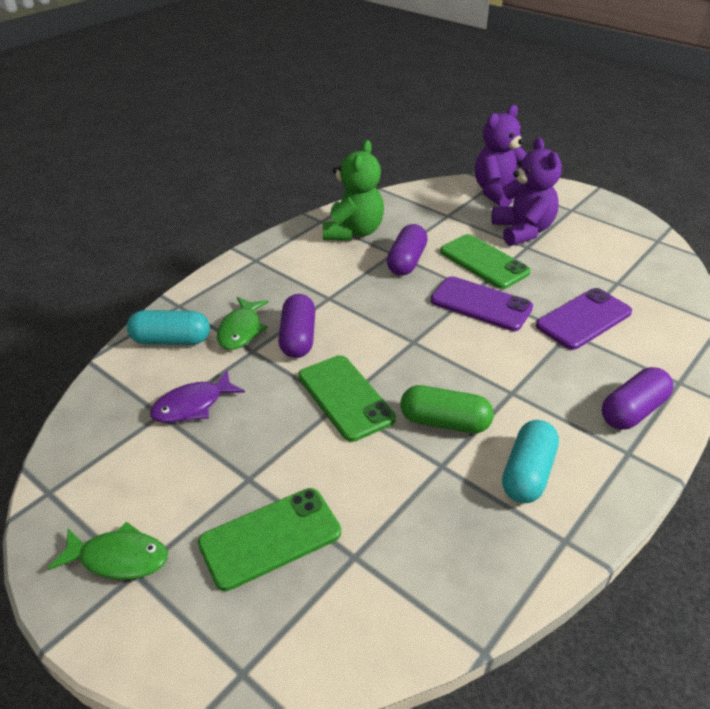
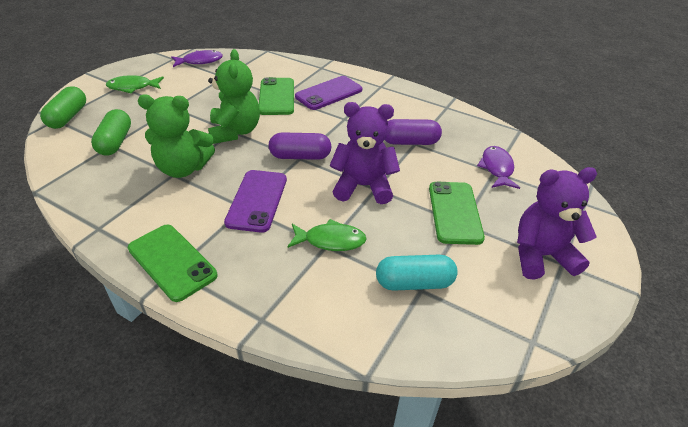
green capsule: 1 -> 2
green teddy bear: 1 -> 2
purple capsule: 3 -> 2
purple fish: 1 -> 2
turquoise capsule: 2 -> 1

